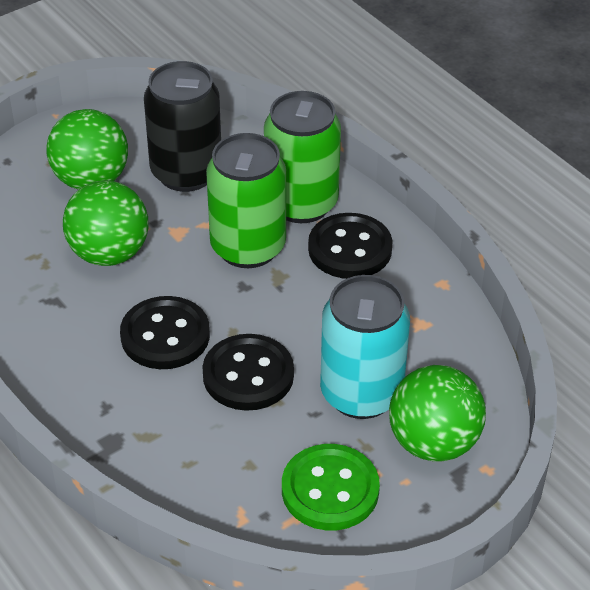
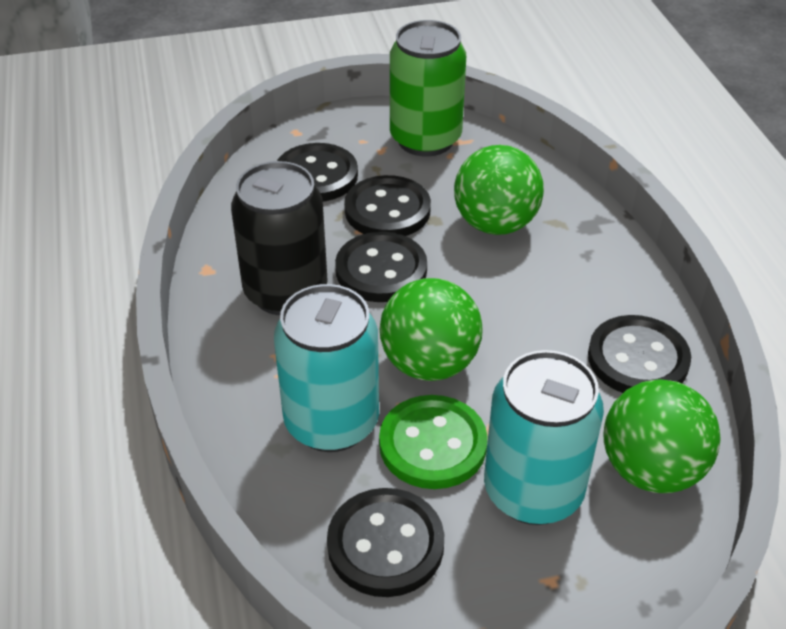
black button: 3 -> 5
green can: 2 -> 1
turquoise can: 1 -> 2

